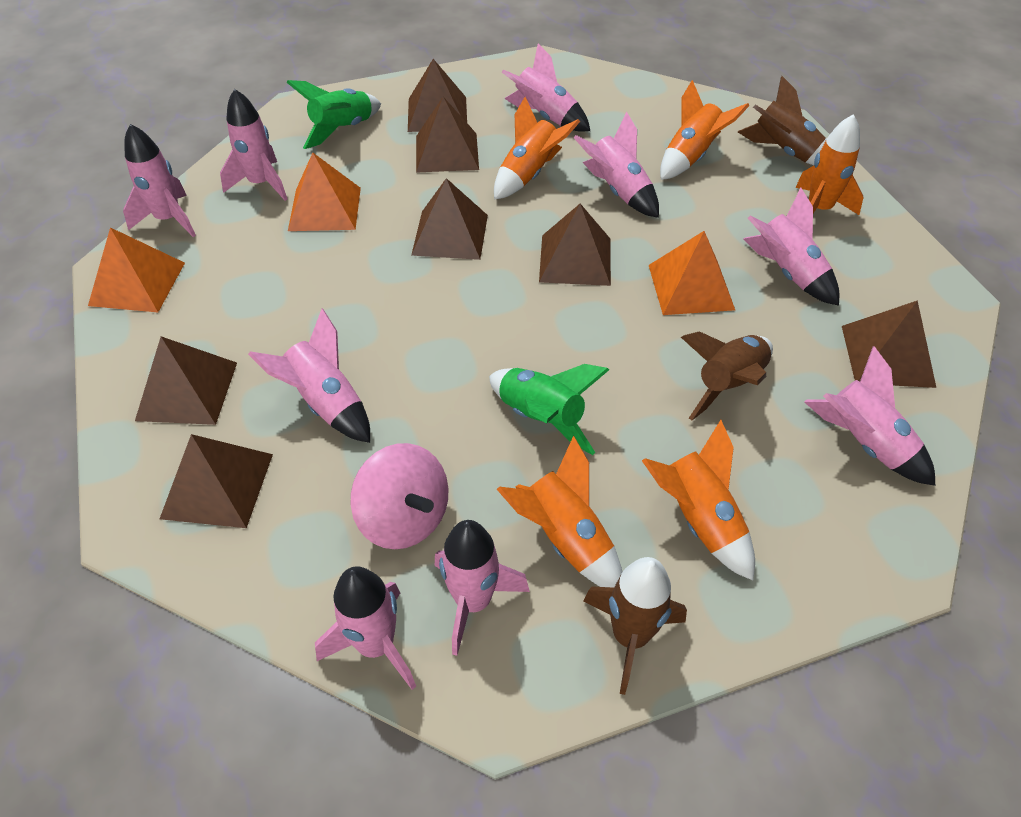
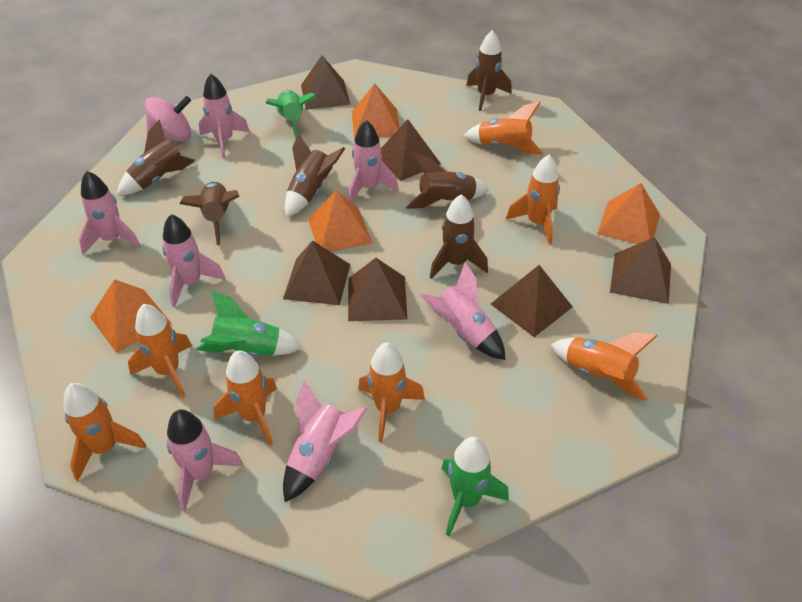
brown pyramid: 7 -> 6
brown rocket: 3 -> 6
green rocket: 2 -> 3
orange pyramid: 3 -> 4
orange rocket: 5 -> 7
pink rocket: 9 -> 7

